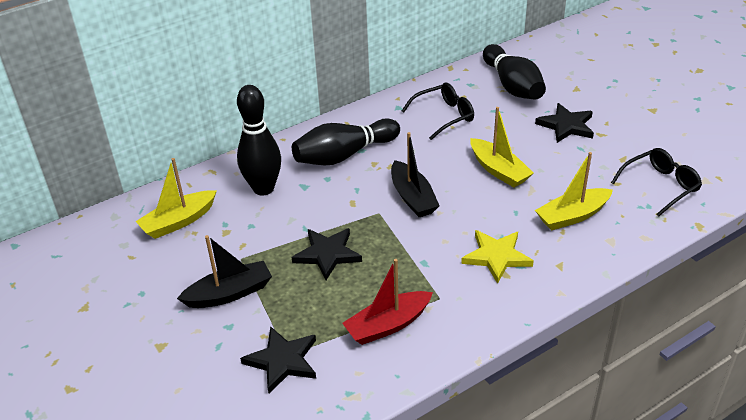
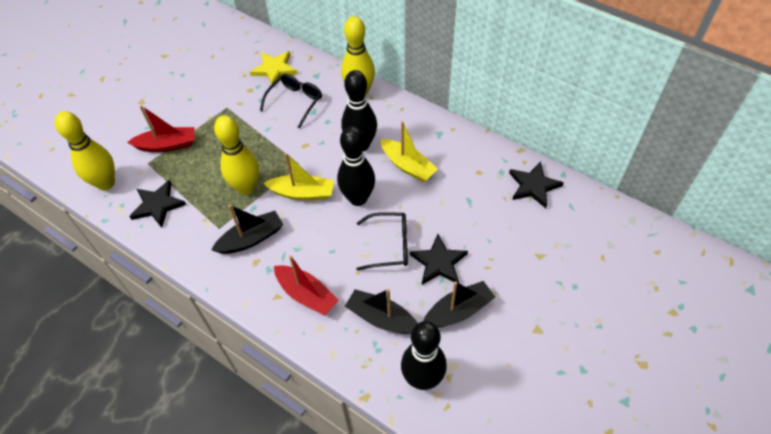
black boat: 2 -> 3
red boat: 1 -> 2
yellow boat: 3 -> 2
yellow bowling pin: 0 -> 3

